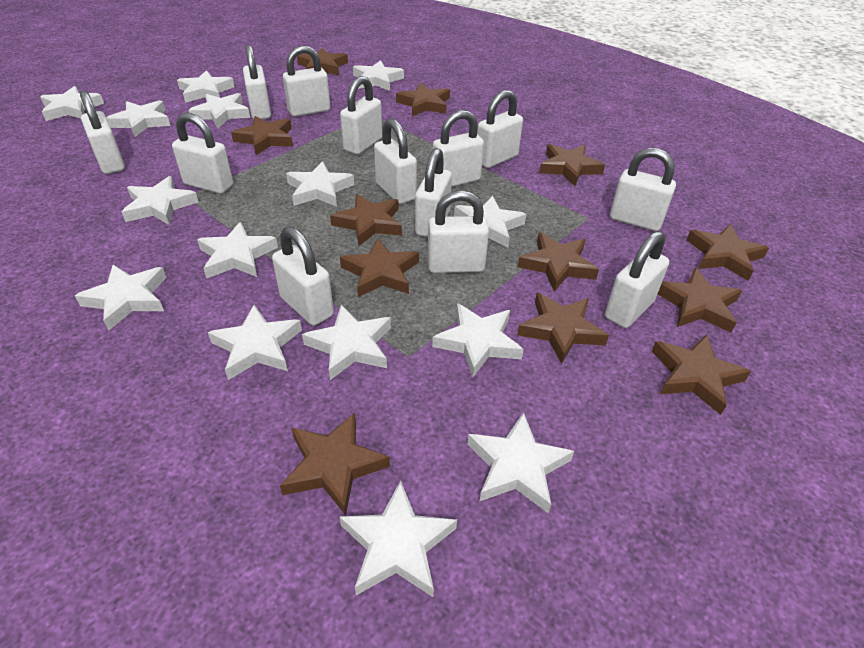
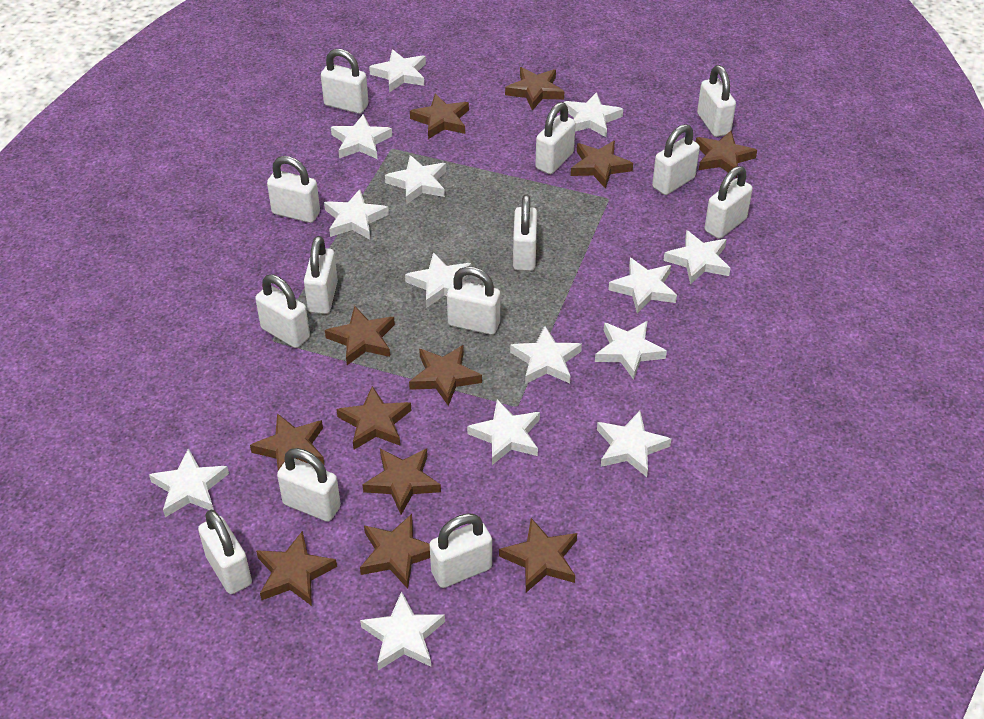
white star: 15 -> 14

